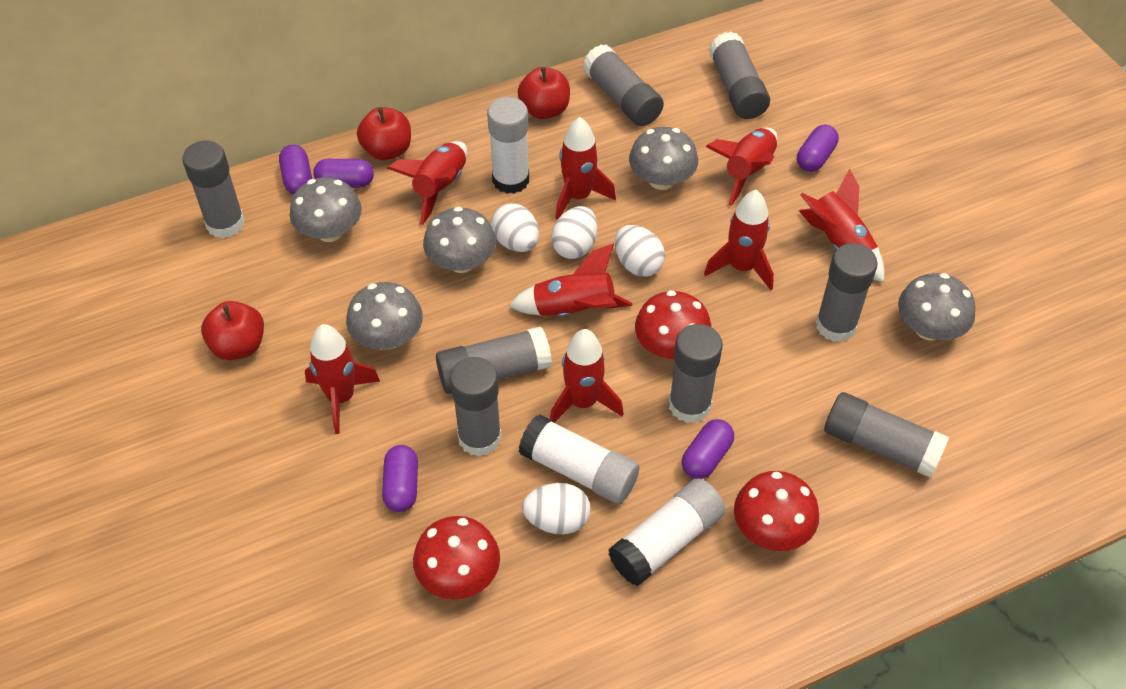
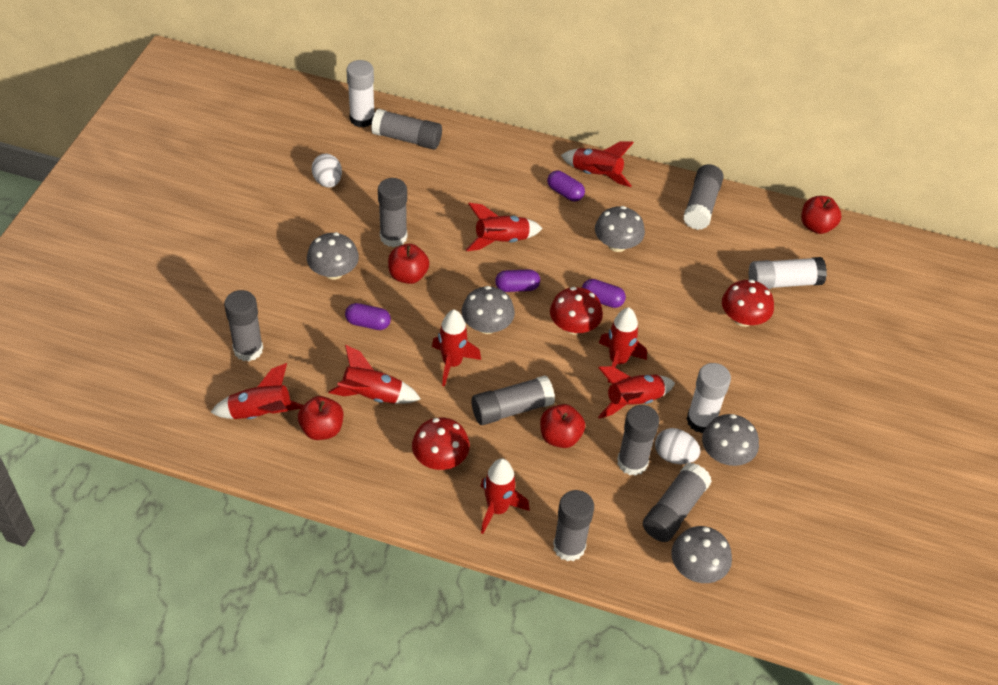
purple capsule: 5 -> 4
red apple: 3 -> 4
white egg: 4 -> 2

